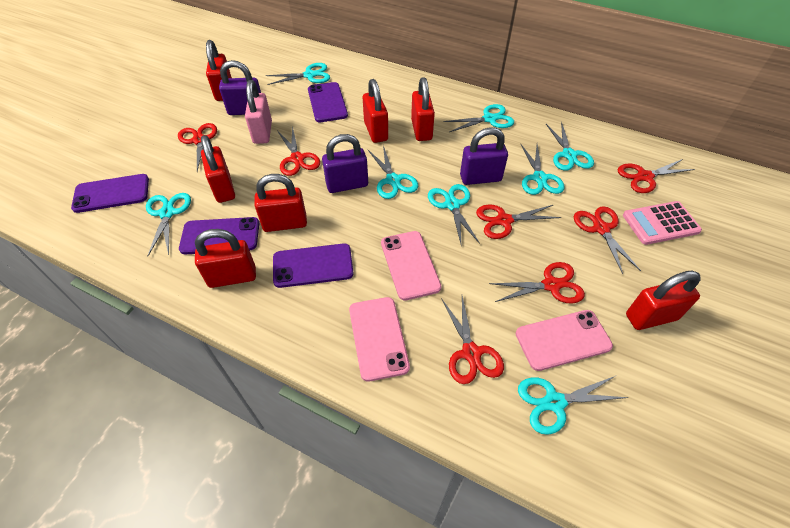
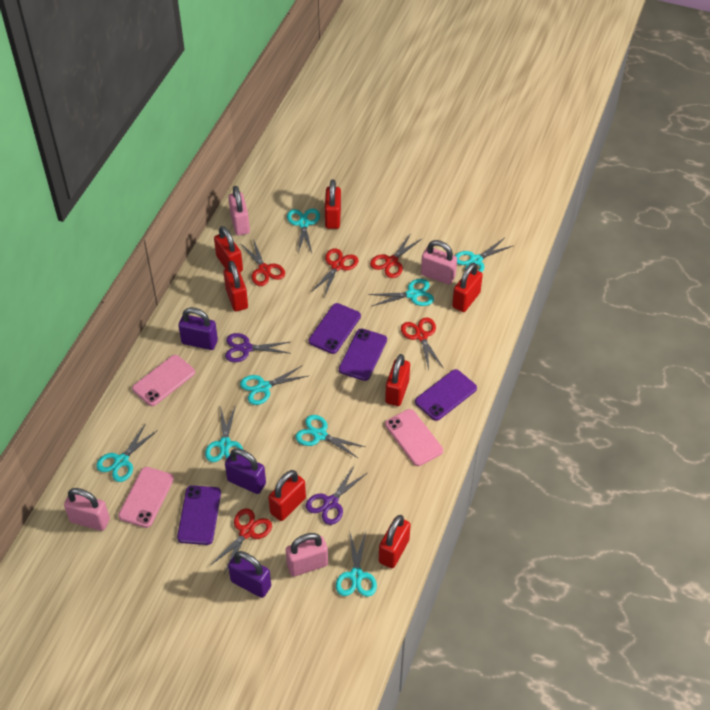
pink calculator: 1 -> 0
pink padlock: 1 -> 4
purple scissors: 0 -> 2
red scissors: 7 -> 5

